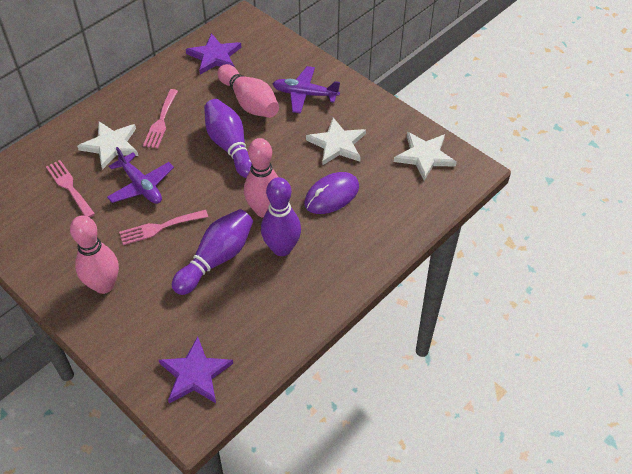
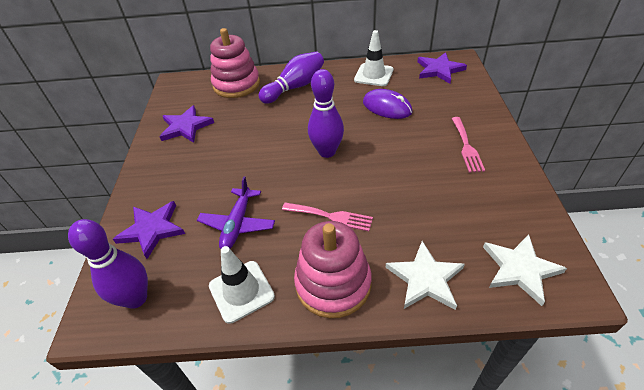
pink bowling pin: 3 -> 0
pink fork: 3 -> 2
pink stacking toy: 0 -> 2
purple plane: 2 -> 1
purple star: 2 -> 3
white star: 3 -> 2
white traffic cone: 0 -> 2

